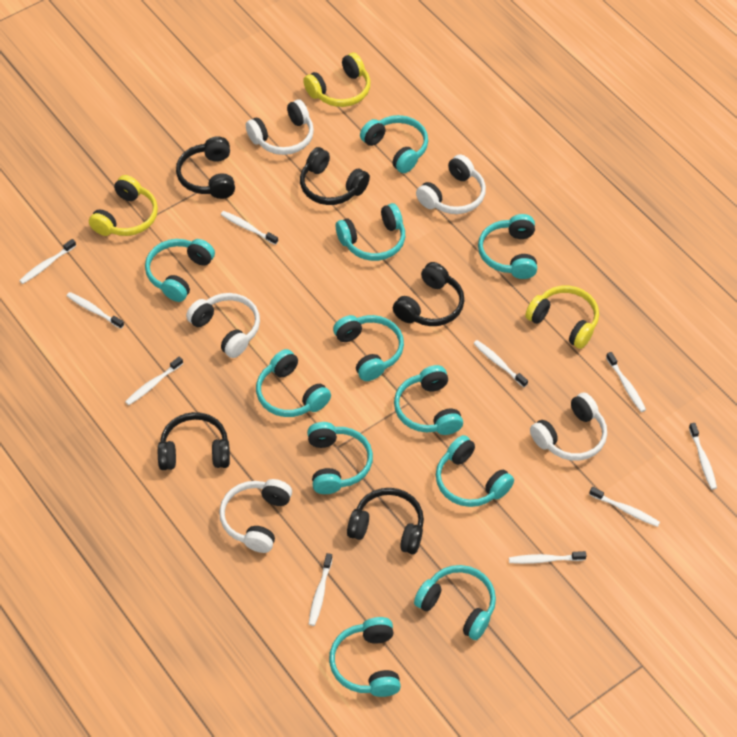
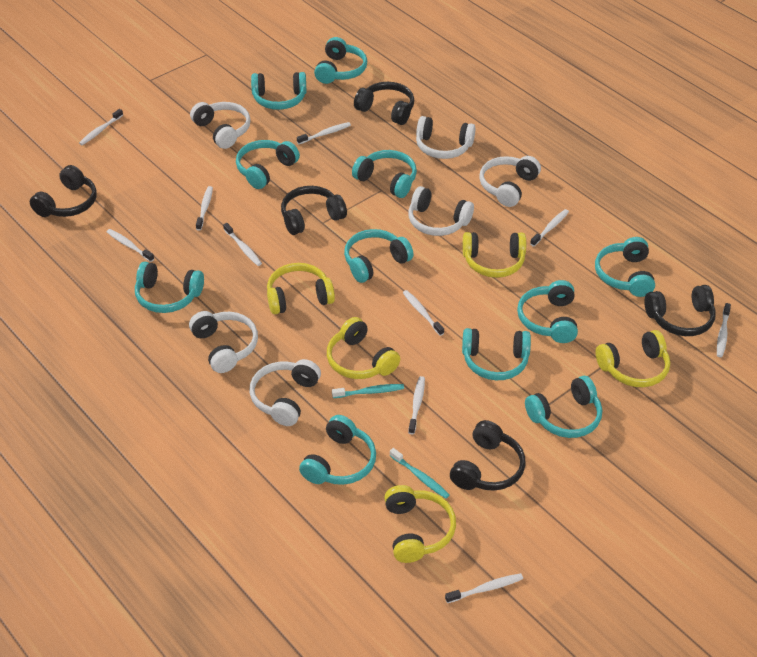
turquoise toothbrush: 0 -> 2
white headphones: 5 -> 6
yellow headphones: 3 -> 5

